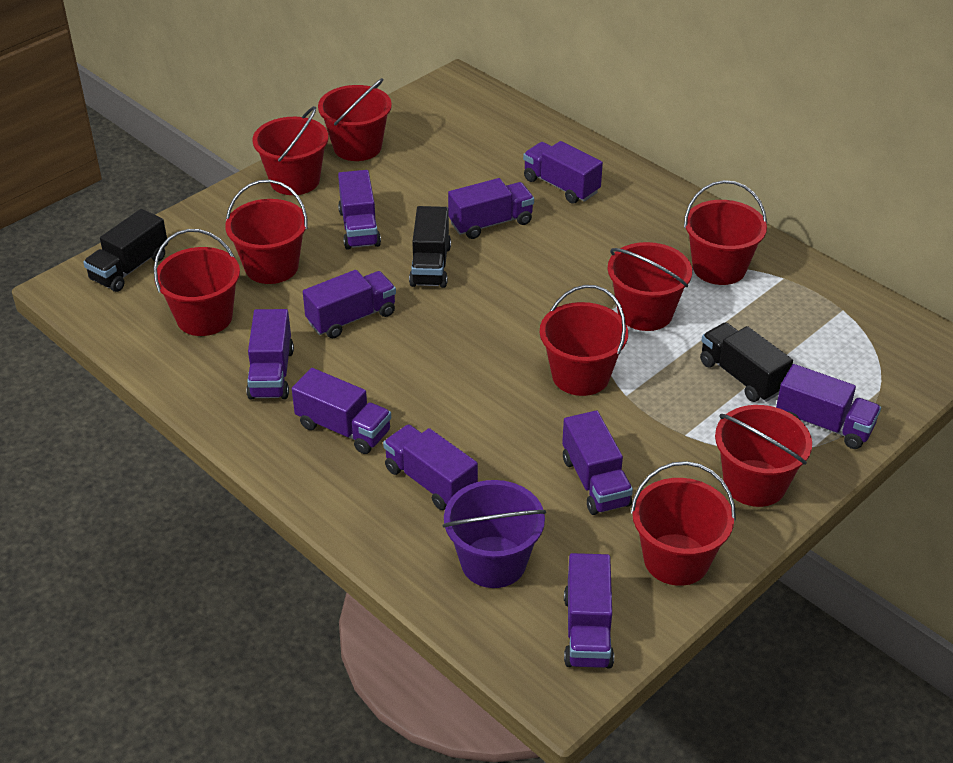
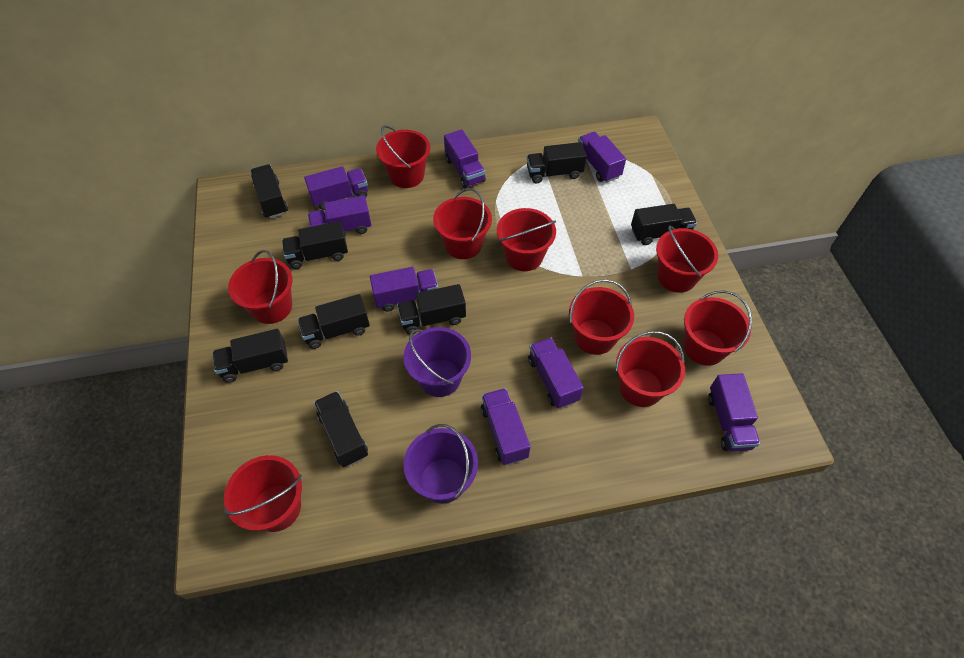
black truck: 3 -> 8
purple bucket: 1 -> 2
purple truck: 10 -> 8

